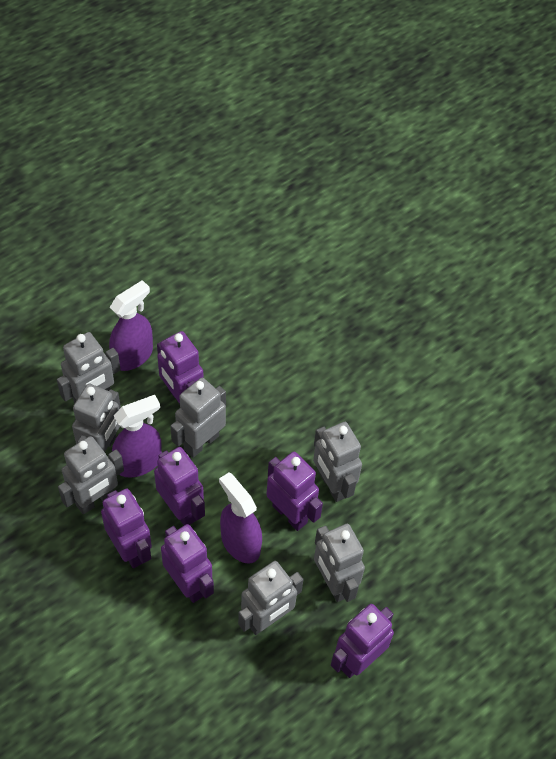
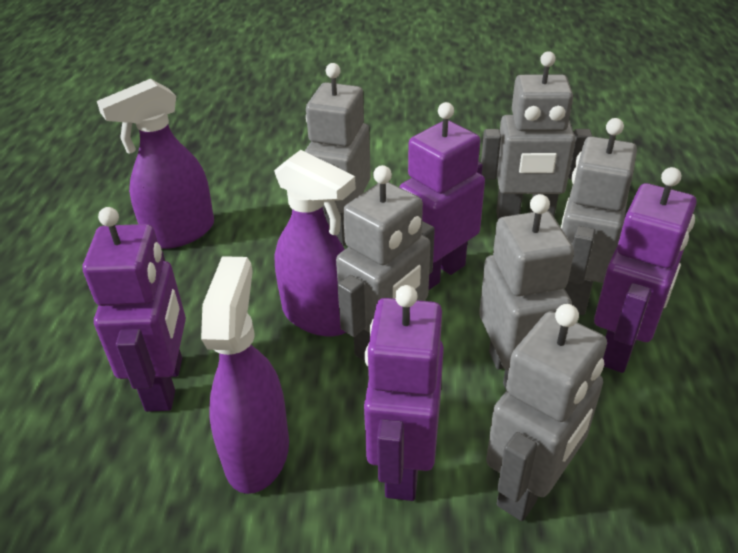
grey robot: 7 -> 6
purple robot: 6 -> 4

